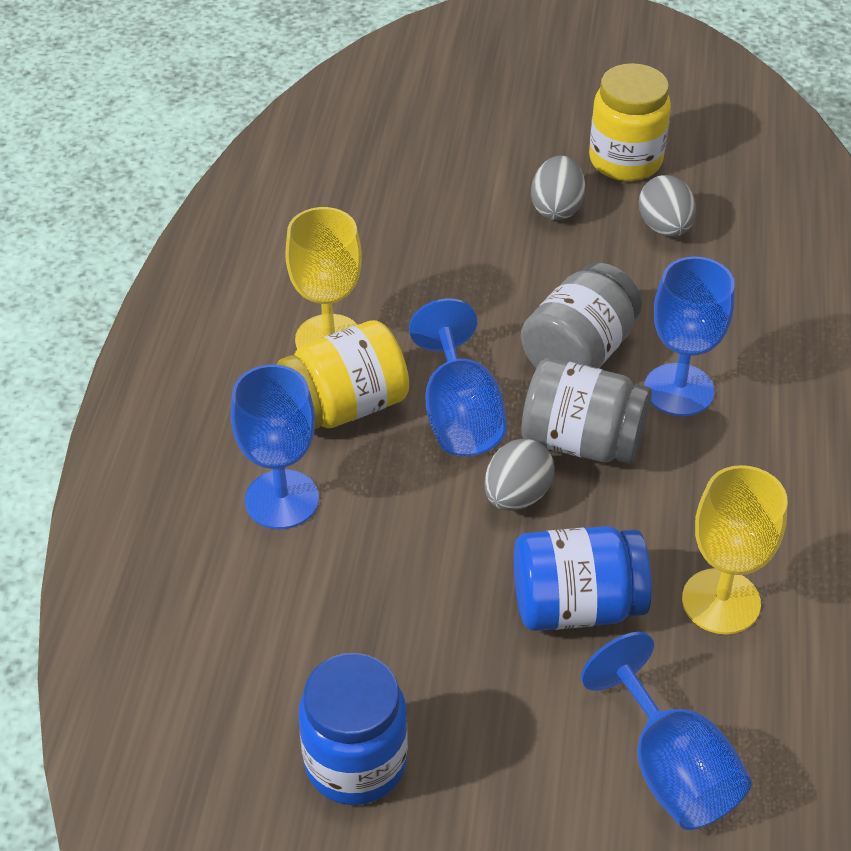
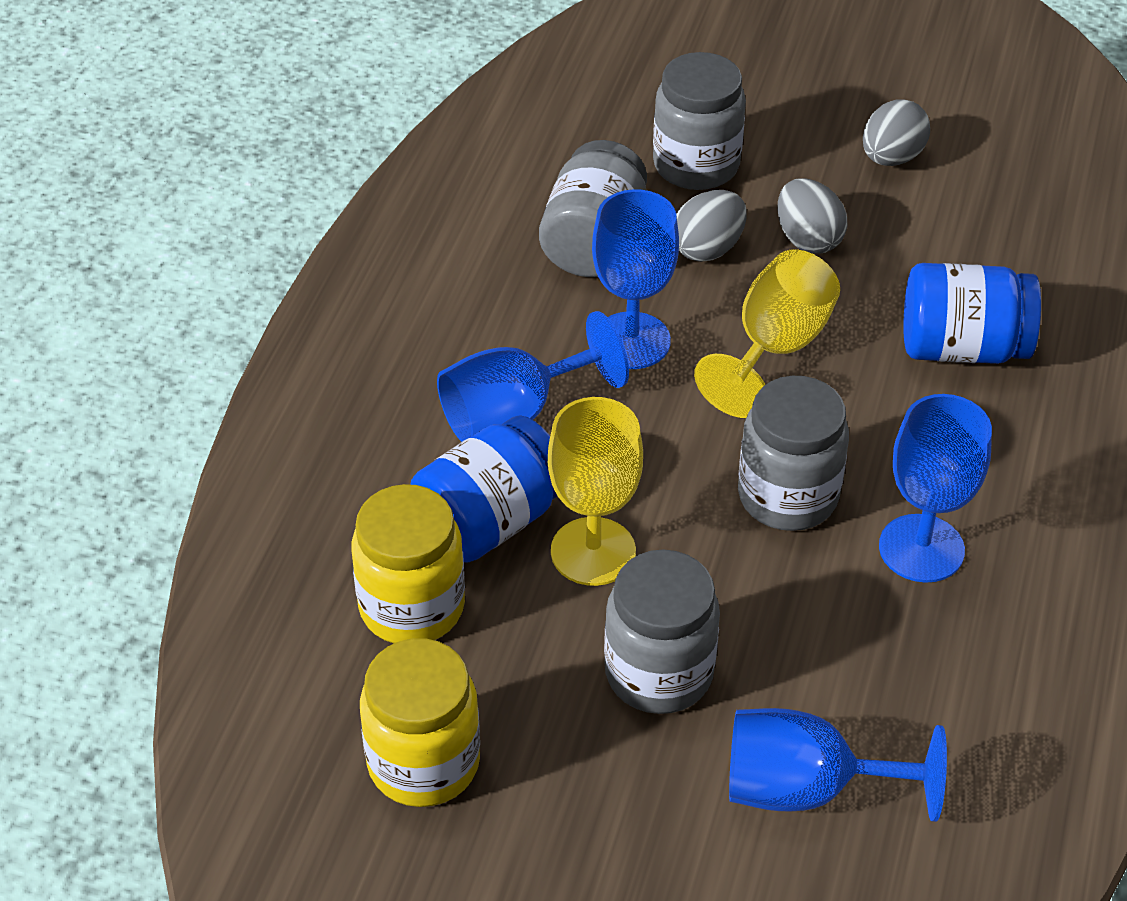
grey jar: 2 -> 4

